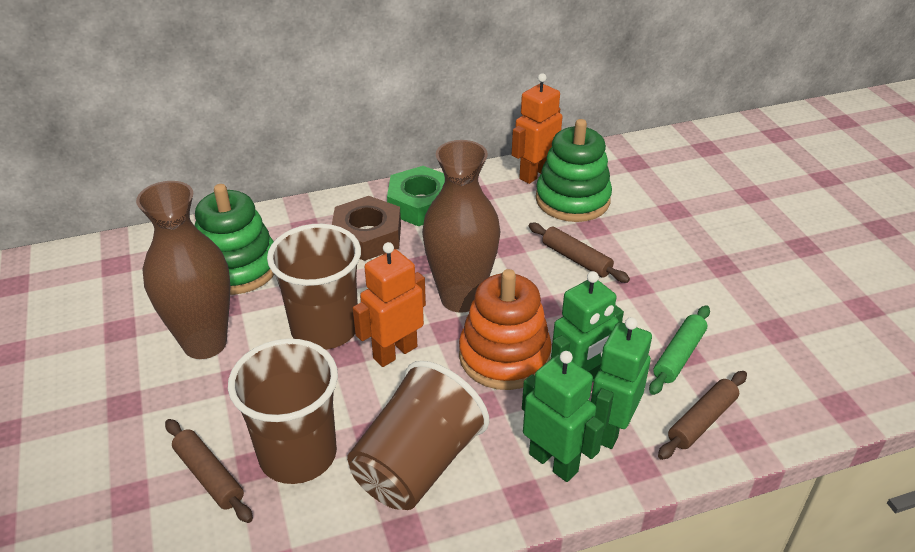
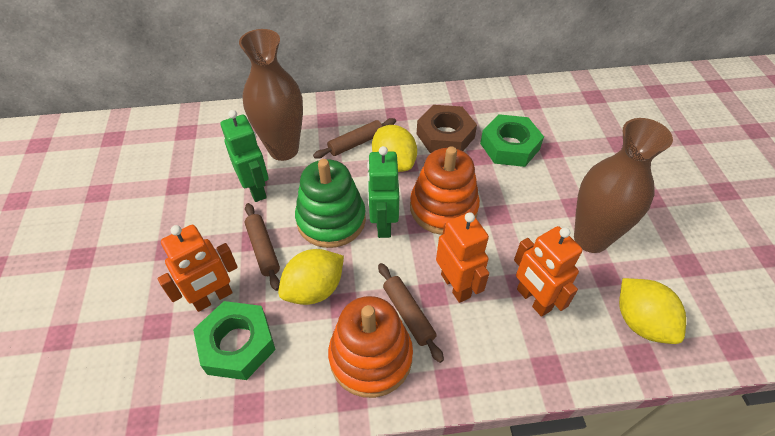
brown cup: 3 -> 0
green nut: 1 -> 2
green robot: 3 -> 2
green rolling pin: 1 -> 0
green stacking toy: 2 -> 1
orange robot: 2 -> 3
orange stacking toy: 1 -> 2
yellow lemon: 0 -> 3

